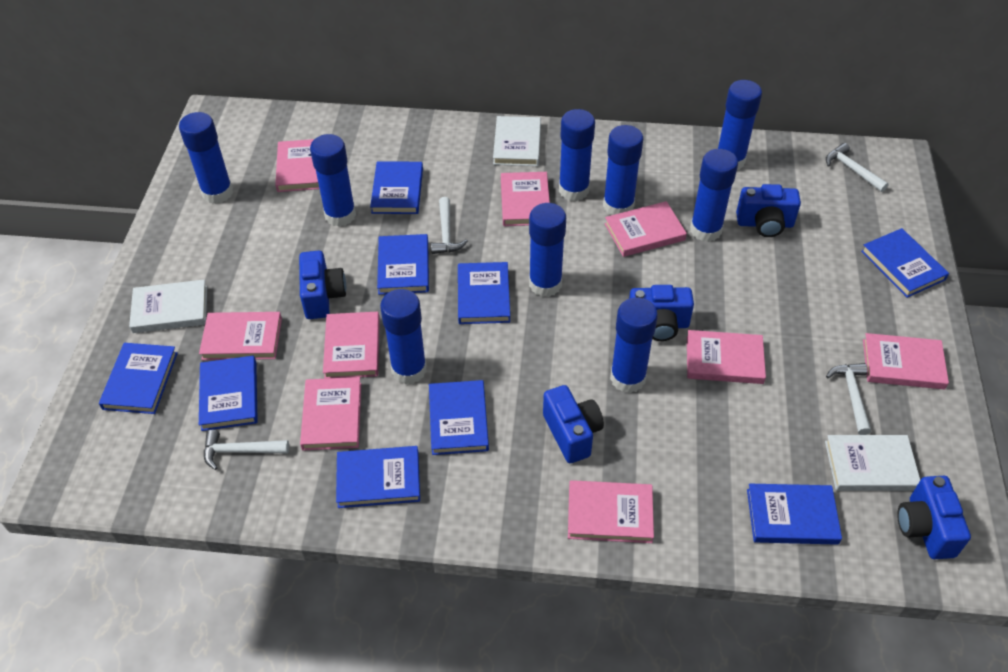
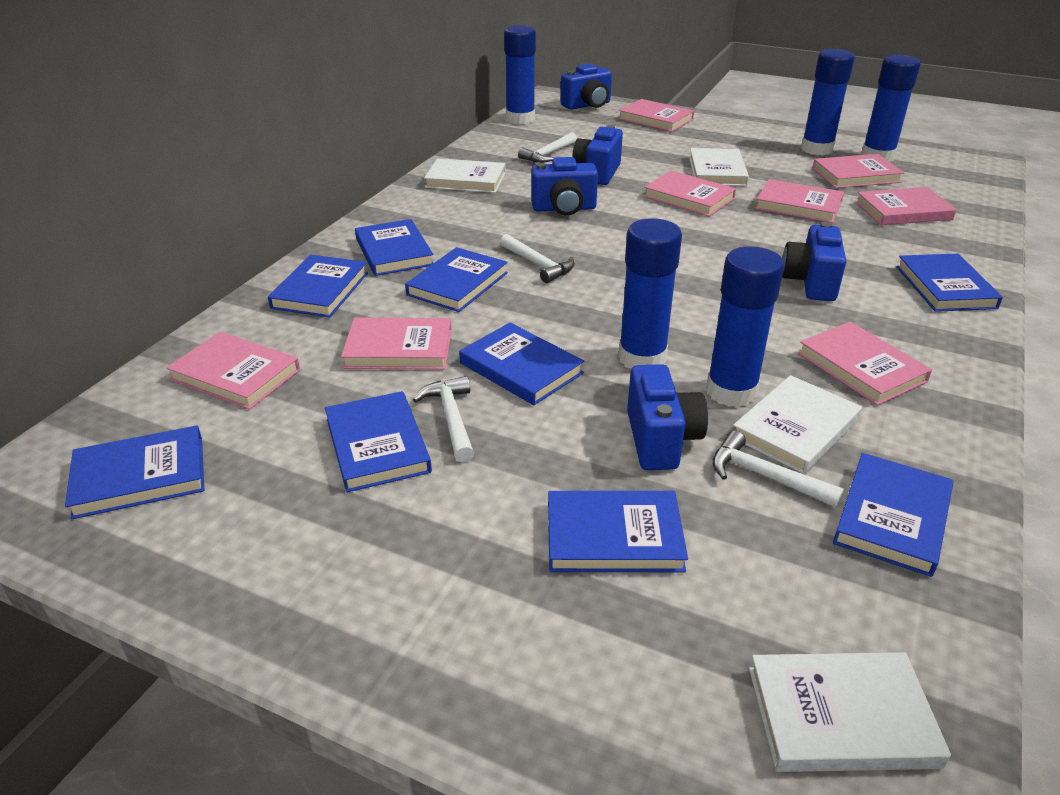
blue glue stick: 9 -> 5
pink book: 9 -> 8
white book: 3 -> 4

